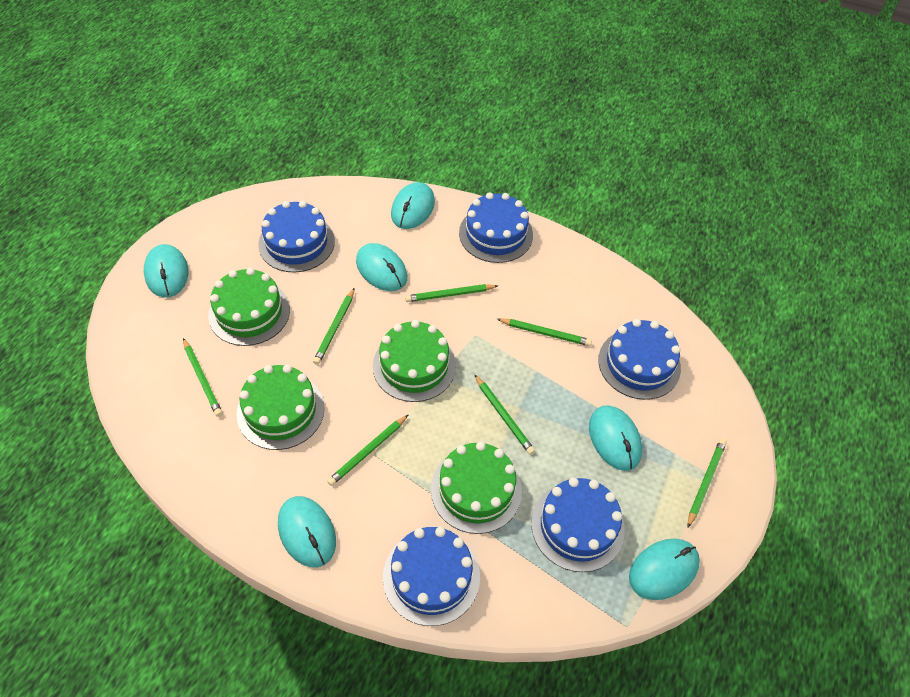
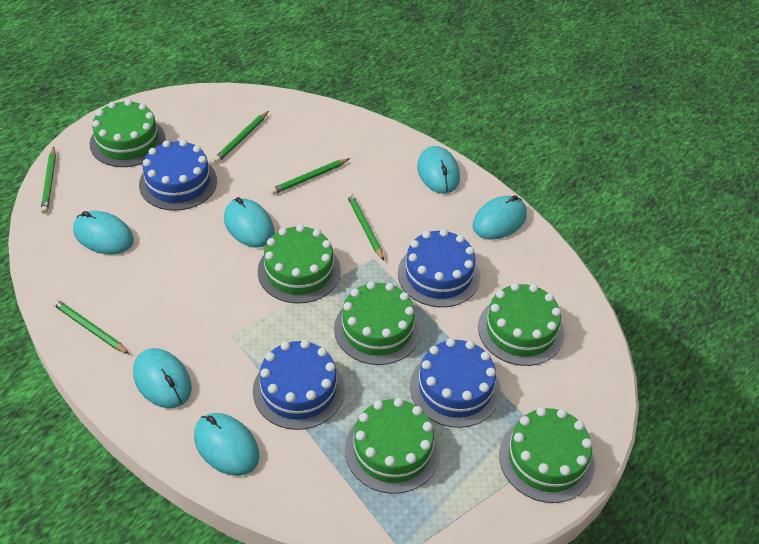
blue cake: 5 -> 4
green cake: 4 -> 6
green pencil: 7 -> 5

